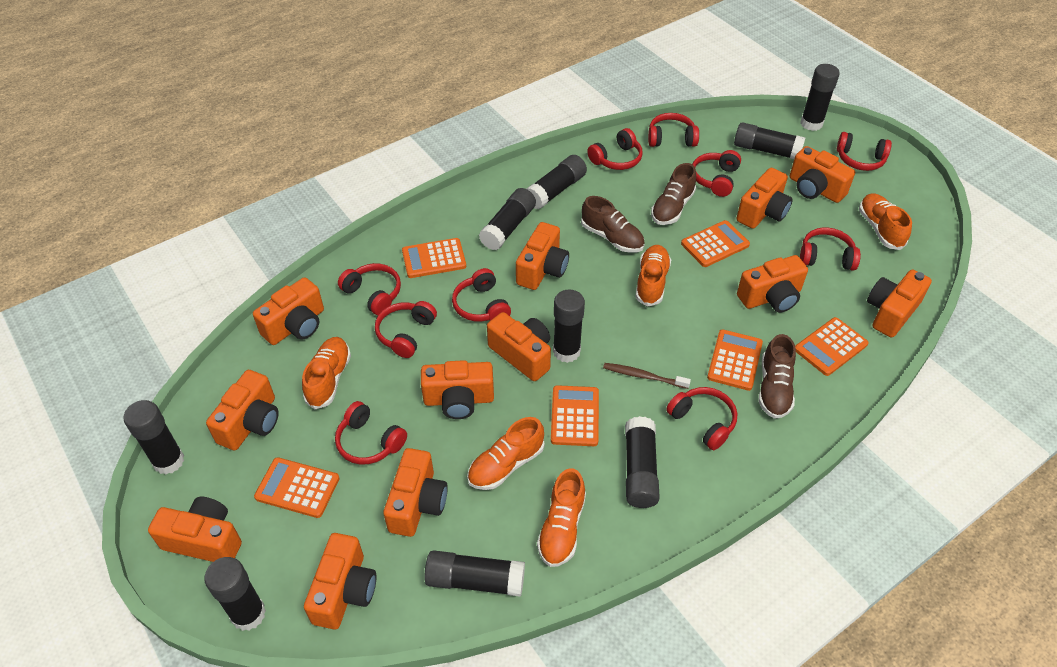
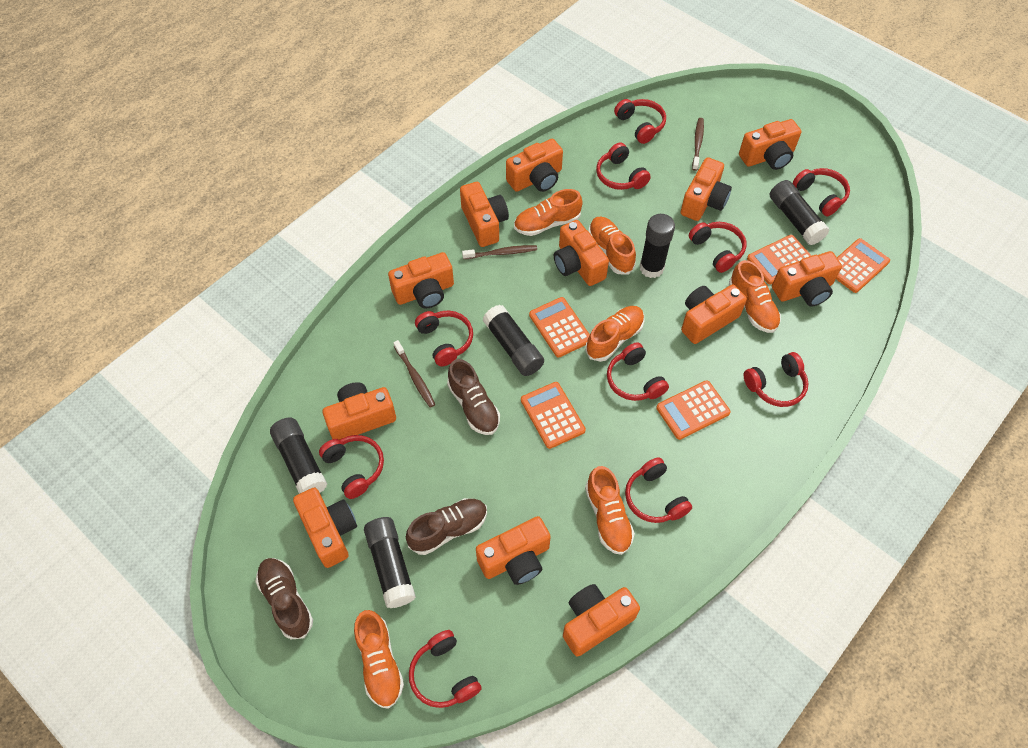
black glue stick: 9 -> 5
brown toothbrush: 1 -> 3
orange calculator: 6 -> 5
orange shoe: 5 -> 6

